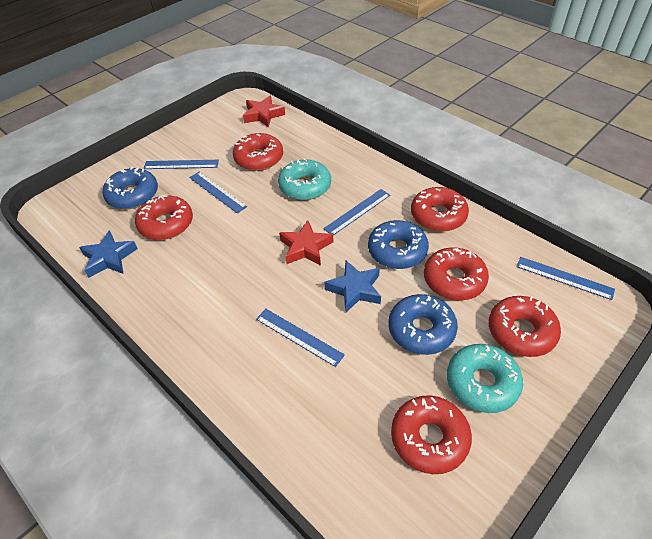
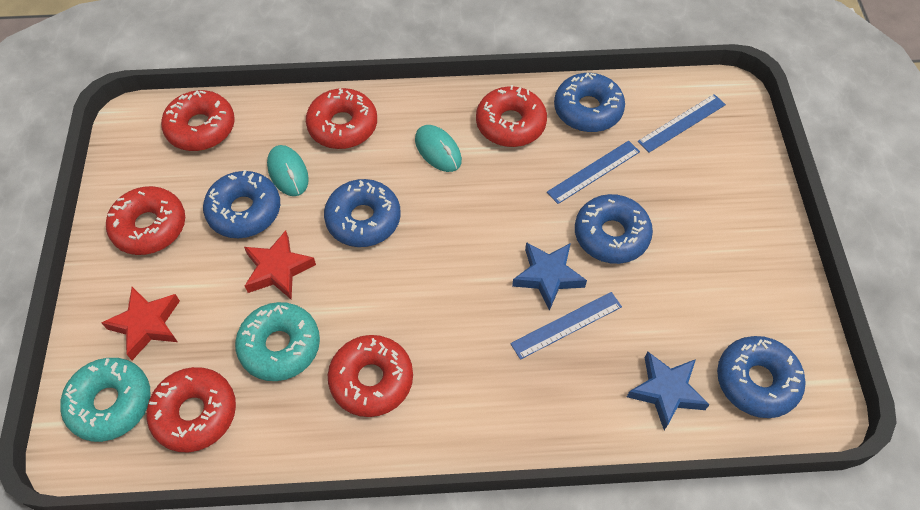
blue donut: 3 -> 5
blue ruler: 5 -> 3
turquoise mouse: 0 -> 2

